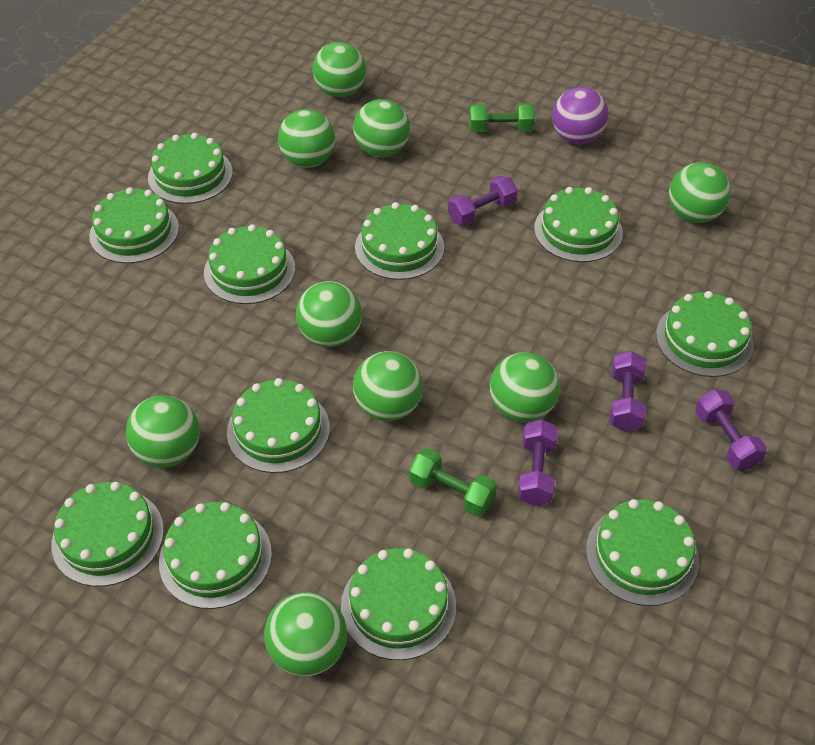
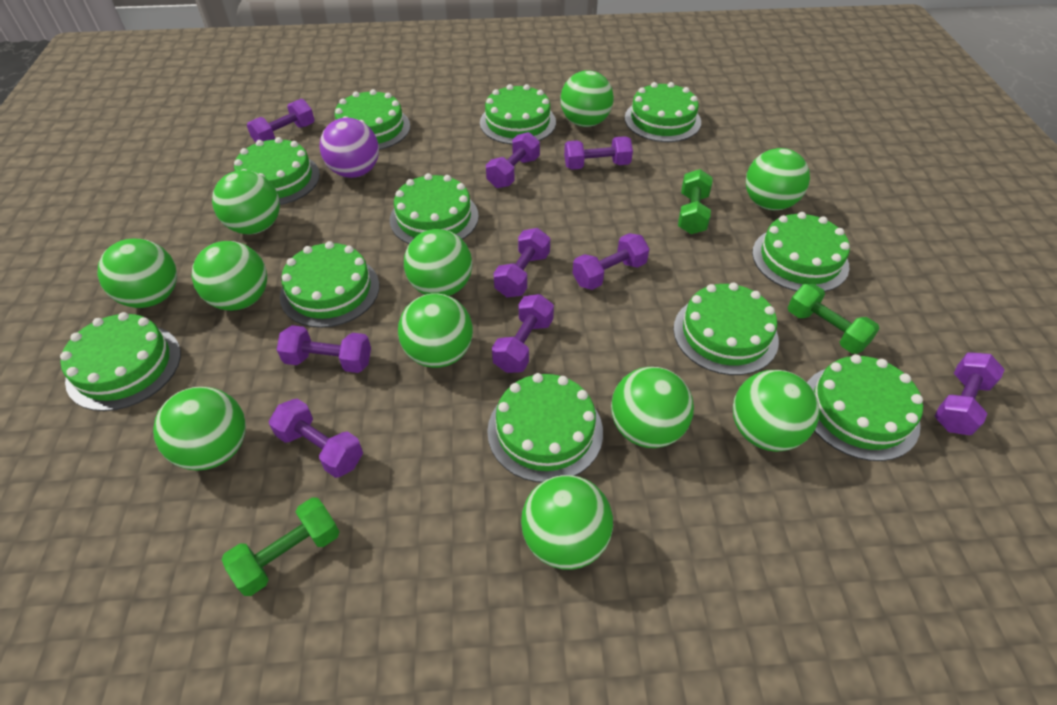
green ball: 9 -> 11
green dumbbell: 2 -> 3
purple dumbbell: 4 -> 9

